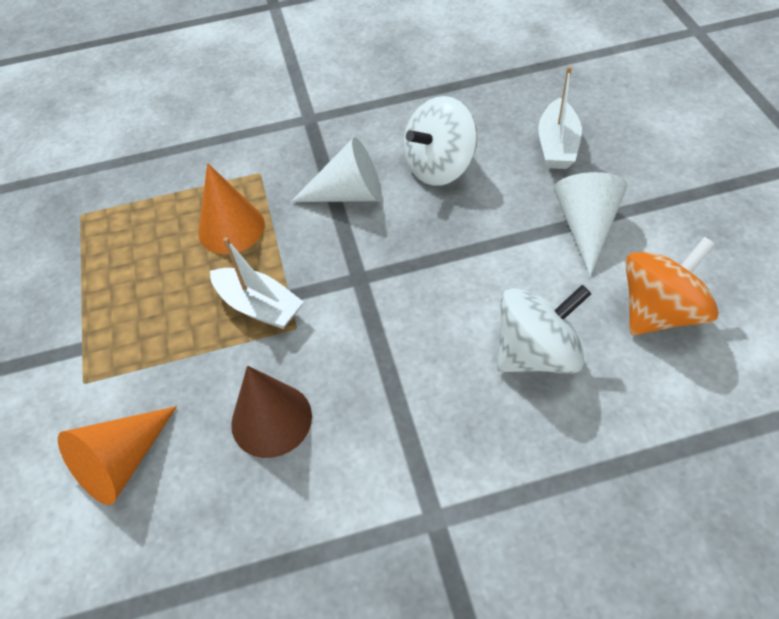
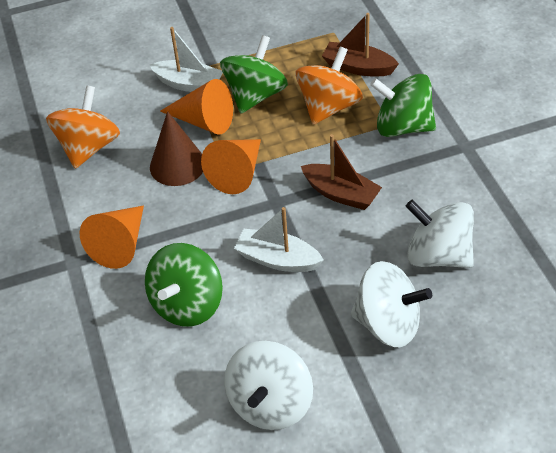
brown boat: 0 -> 2
green spinning top: 0 -> 3
orange cone: 2 -> 3
orange spinning top: 1 -> 2
white cone: 2 -> 0
white spinning top: 2 -> 3

